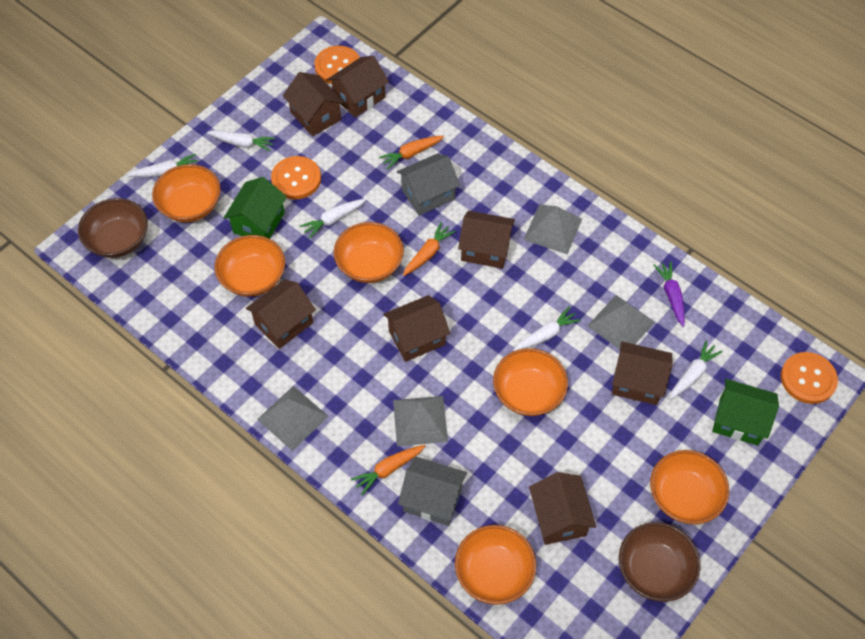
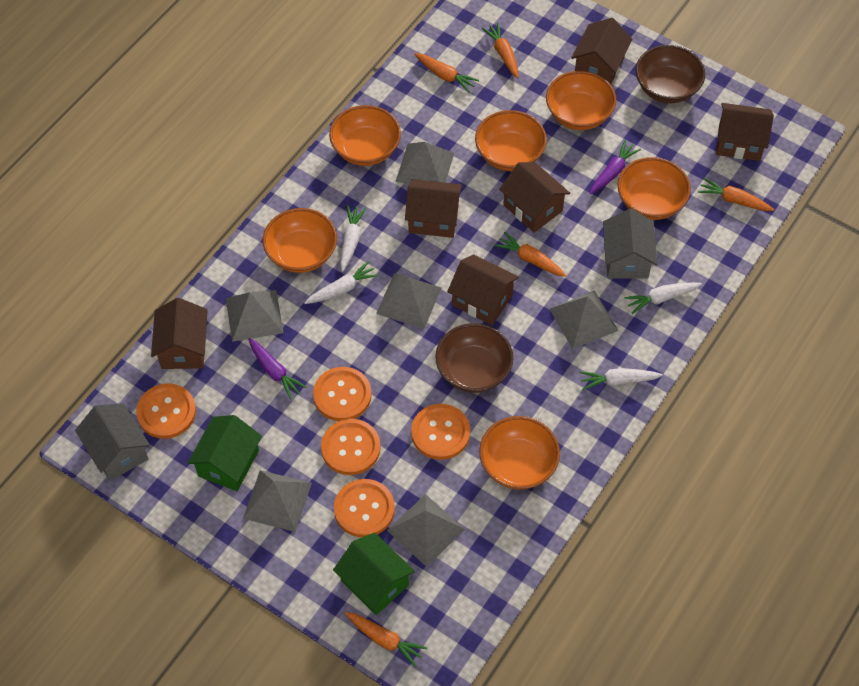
brown house: 7 -> 6
grey pyramid: 4 -> 6
orange button: 3 -> 5
orange carrot: 3 -> 5
purple carrot: 1 -> 2
white carrot: 5 -> 4

